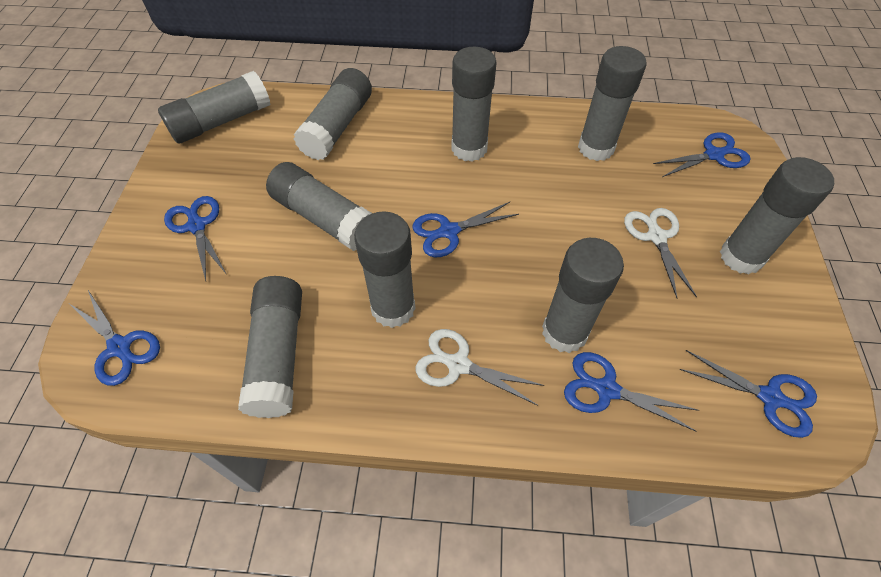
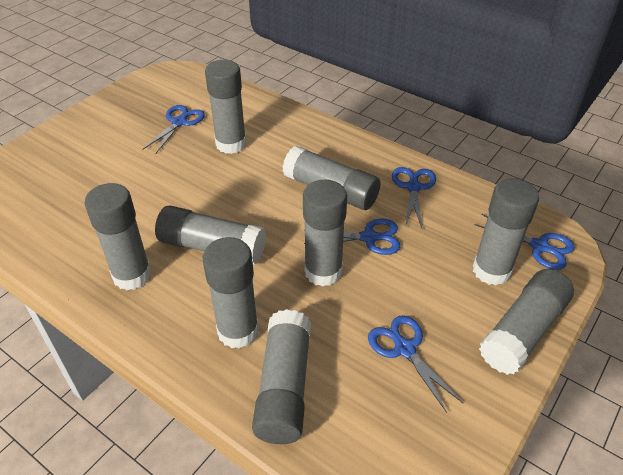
blue scissors: 6 -> 5
white scissors: 2 -> 0

